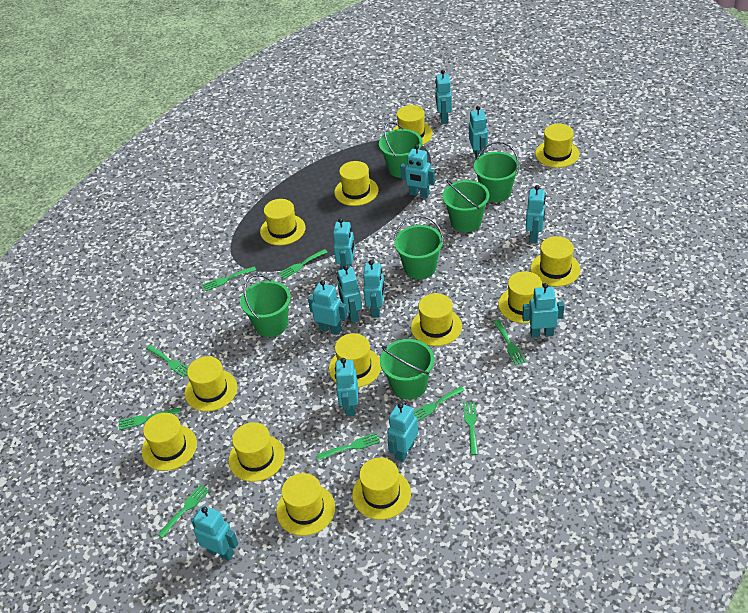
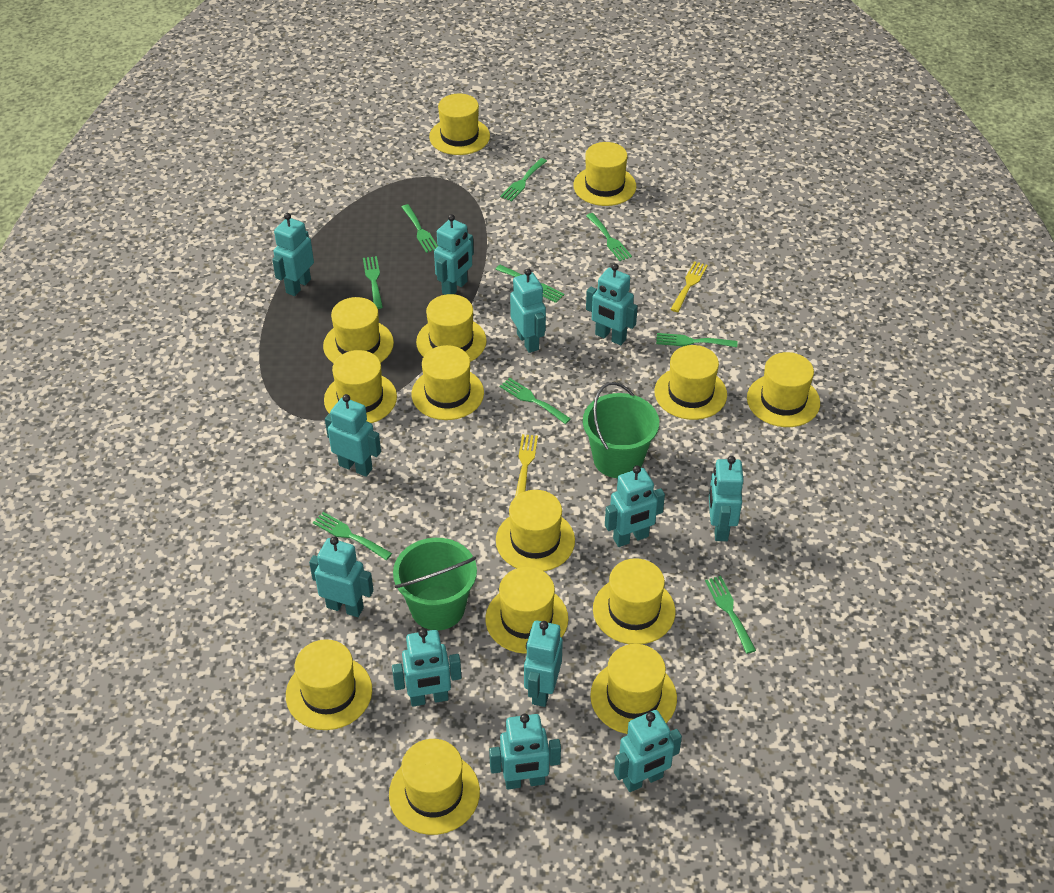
green bucket: 6 -> 2
yellow fork: 0 -> 2
yellow hat: 13 -> 14

